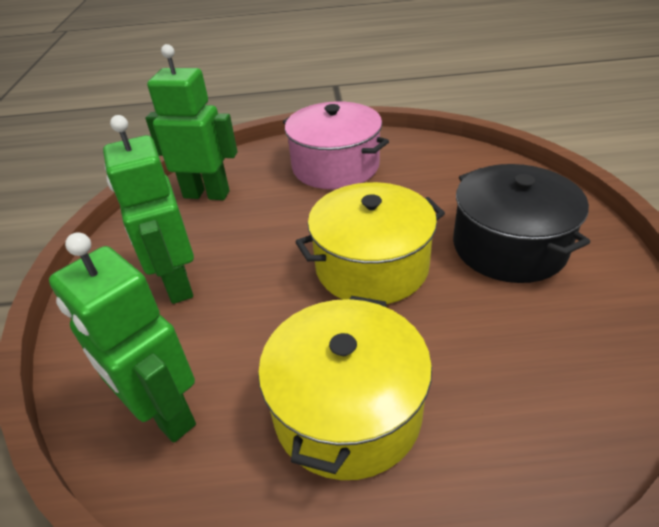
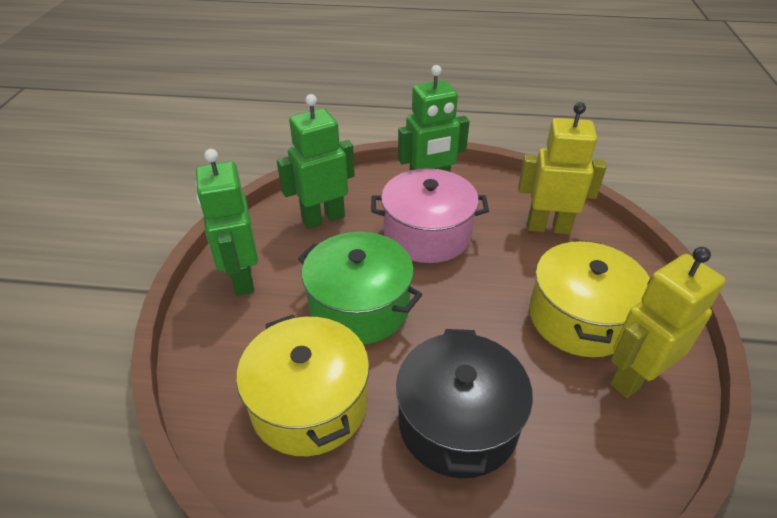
green pot: 0 -> 1
yellow robot: 0 -> 2

